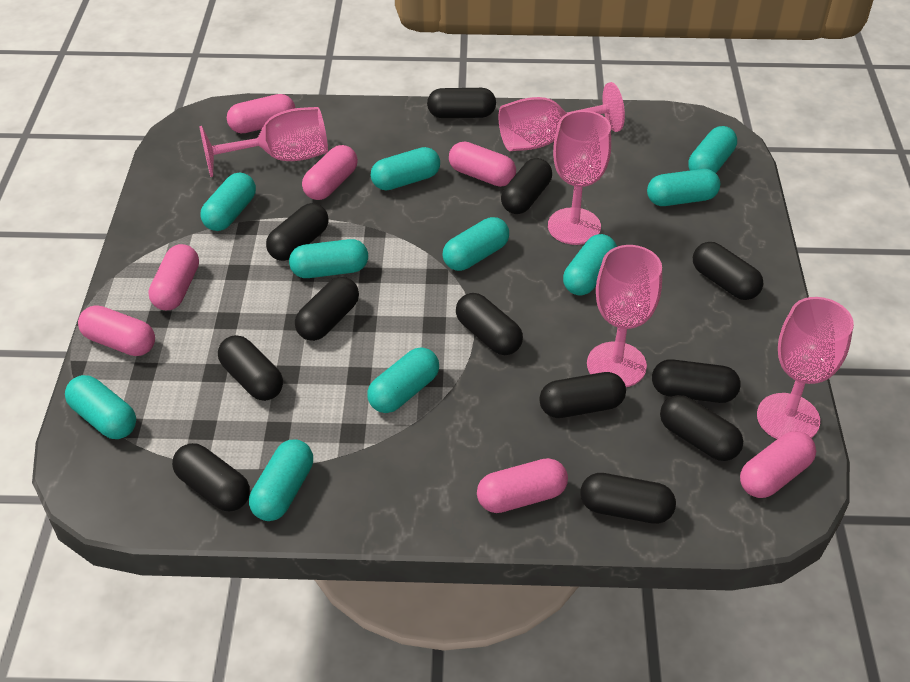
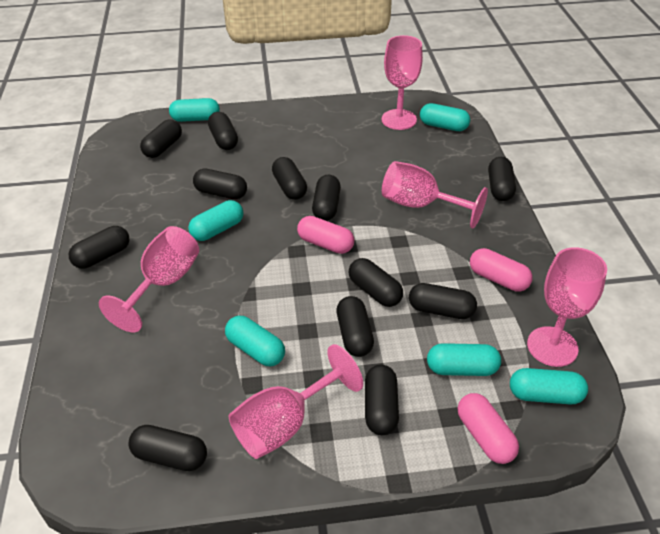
pink capsule: 7 -> 3
turquoise capsule: 10 -> 6

